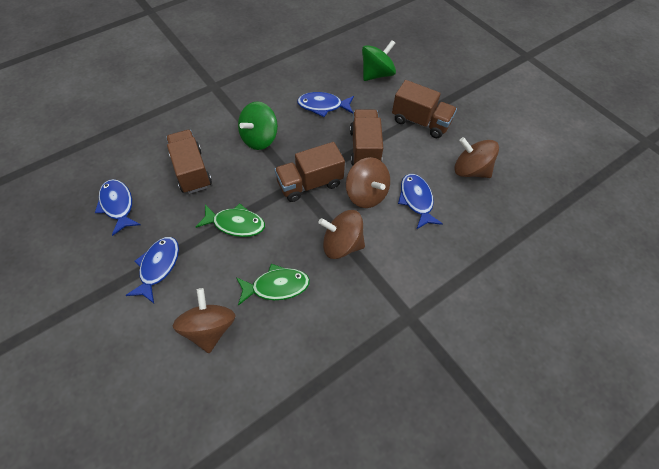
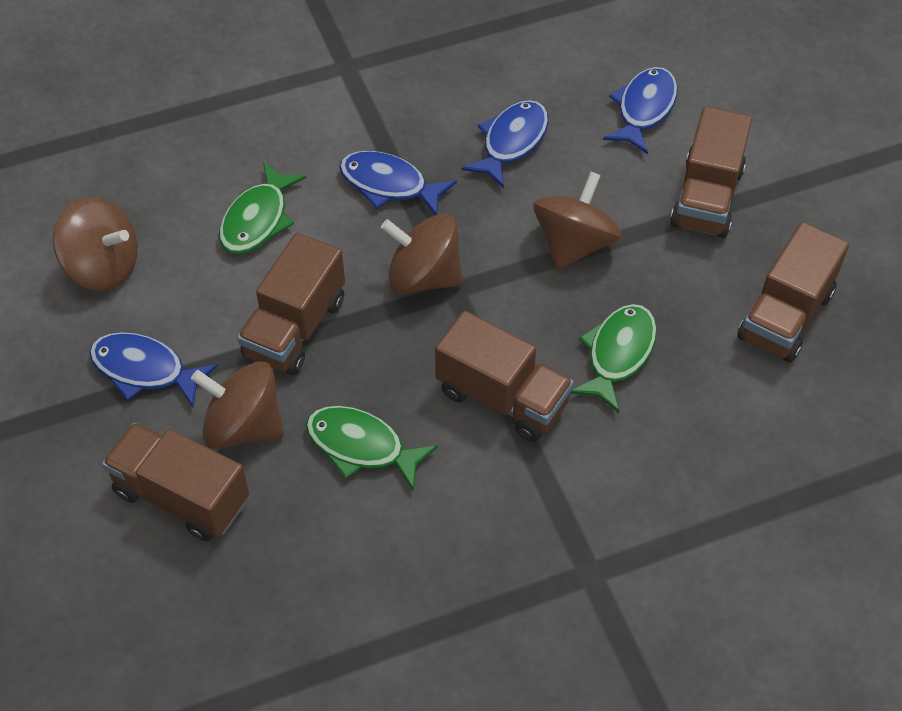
brown truck: 4 -> 5
green fish: 2 -> 3
green spinning top: 2 -> 0

